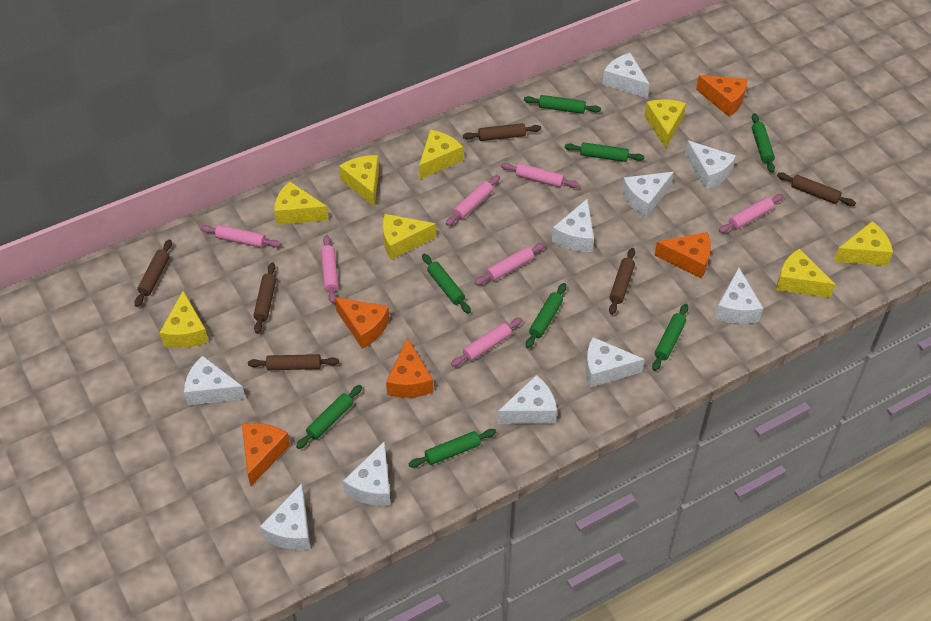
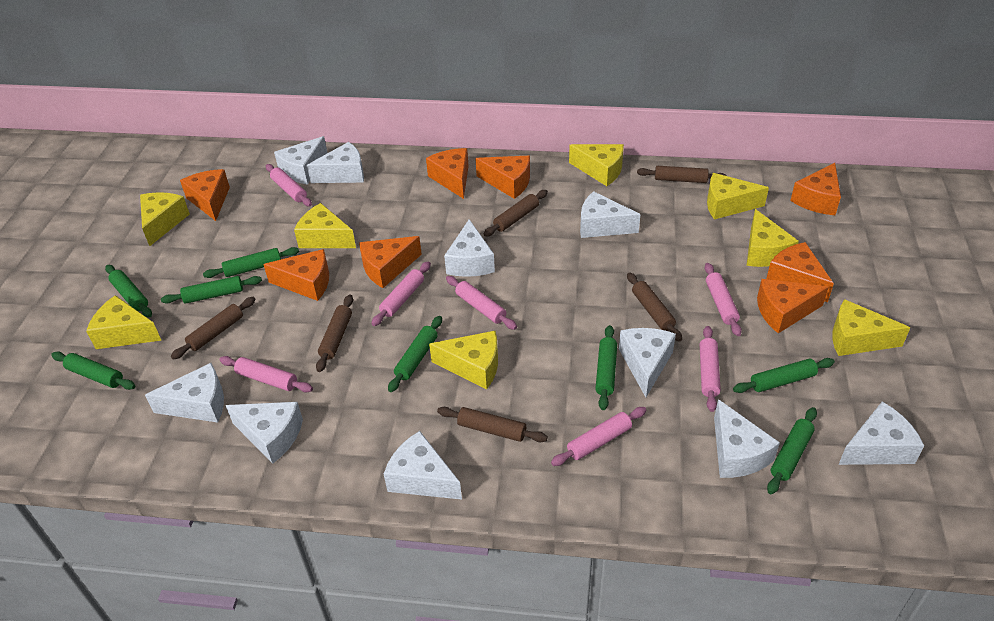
orange cheese: 5 -> 8

